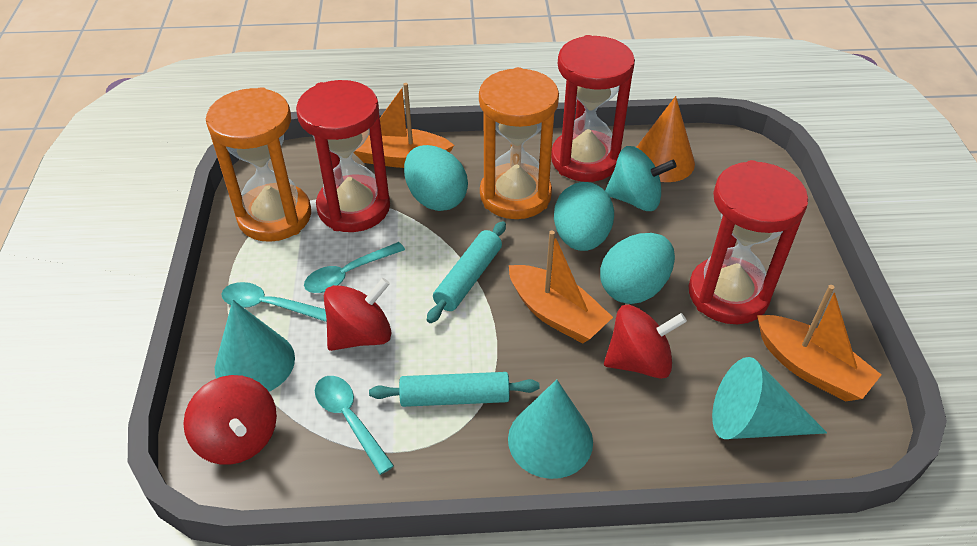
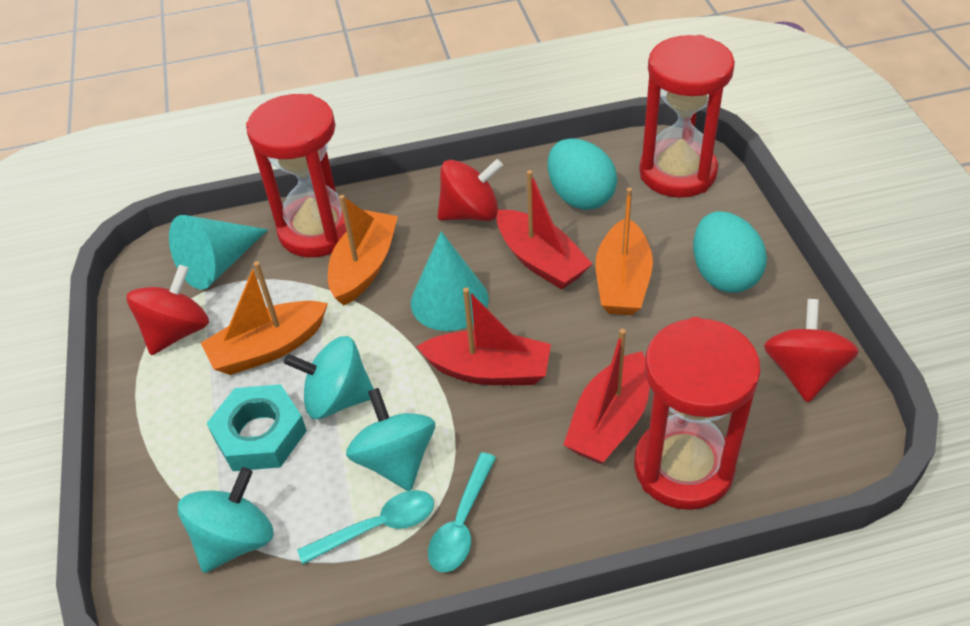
orange cone: 1 -> 0
orange hourglass: 2 -> 0
red boat: 0 -> 3
turquoise cone: 3 -> 2
turquoise egg: 3 -> 2
turquoise nut: 0 -> 1
turquoise rolling pin: 2 -> 0
turquoise spinning top: 1 -> 3
turquoise spoon: 3 -> 2

